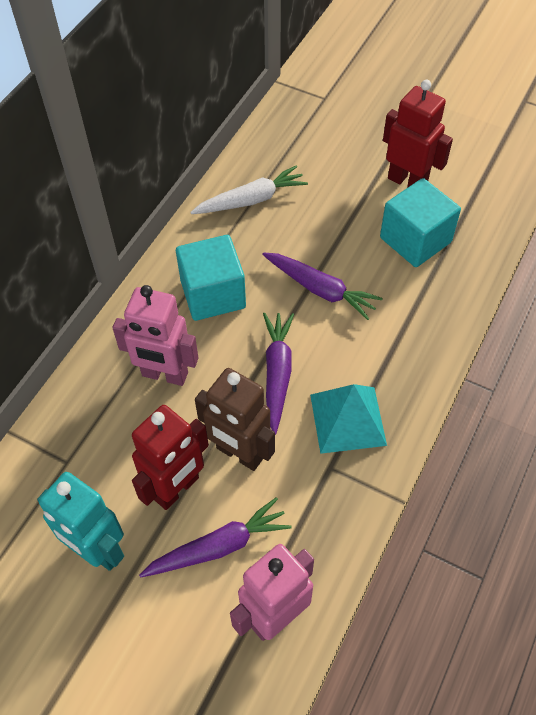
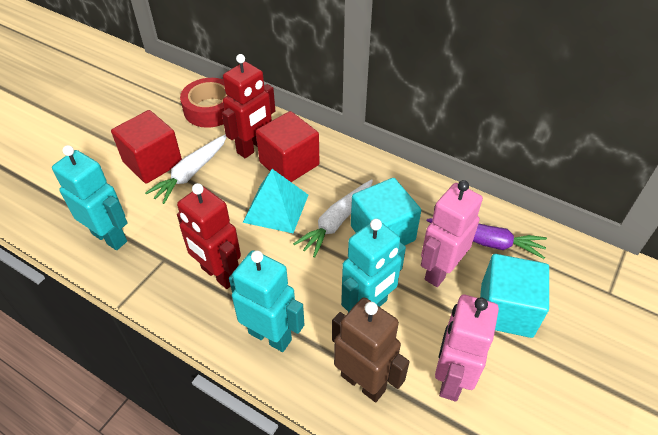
purple carrot: 3 -> 1
red cube: 0 -> 2
red tape: 0 -> 1
turquoise robot: 1 -> 3
white carrot: 1 -> 2

